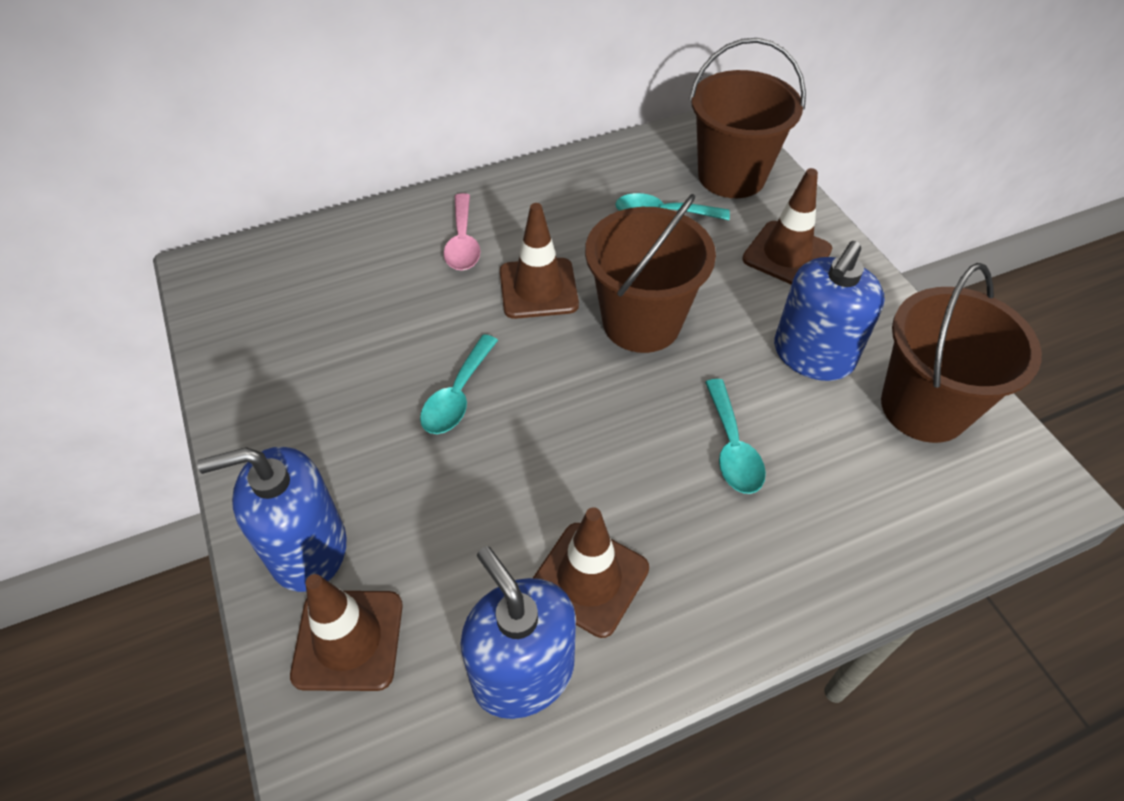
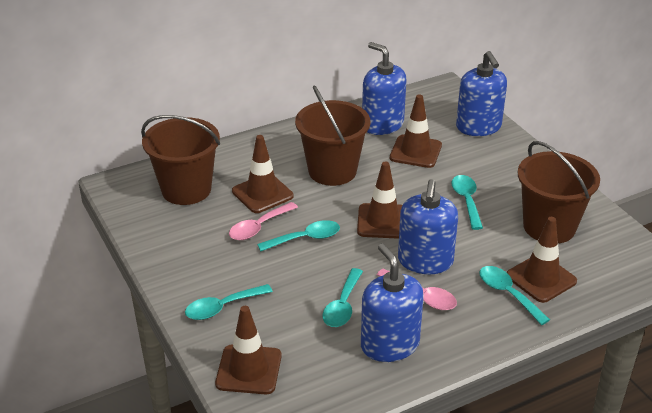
blue soap dispenser: 3 -> 4
brown traffic cone: 4 -> 5
pink spoon: 1 -> 2
turquoise spoon: 3 -> 5

